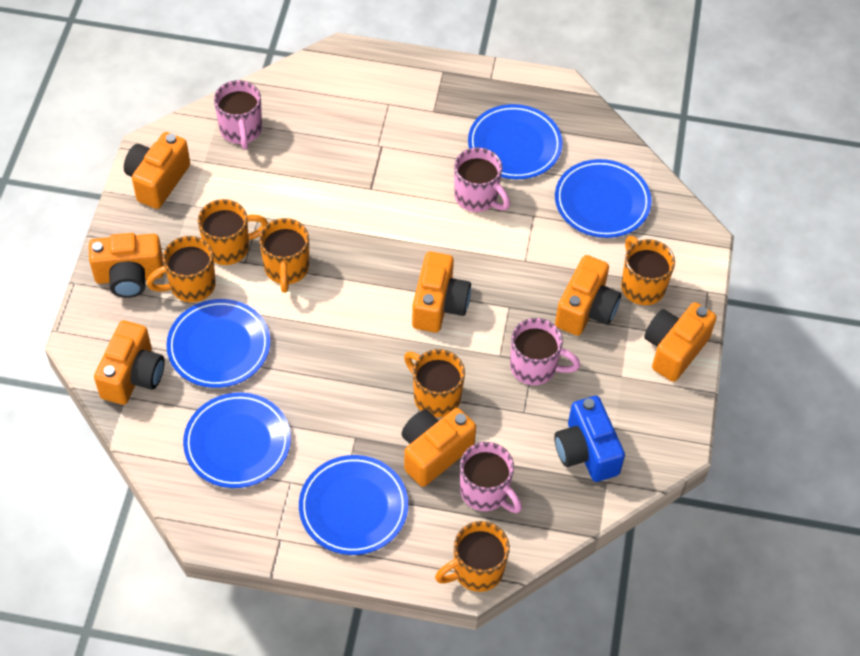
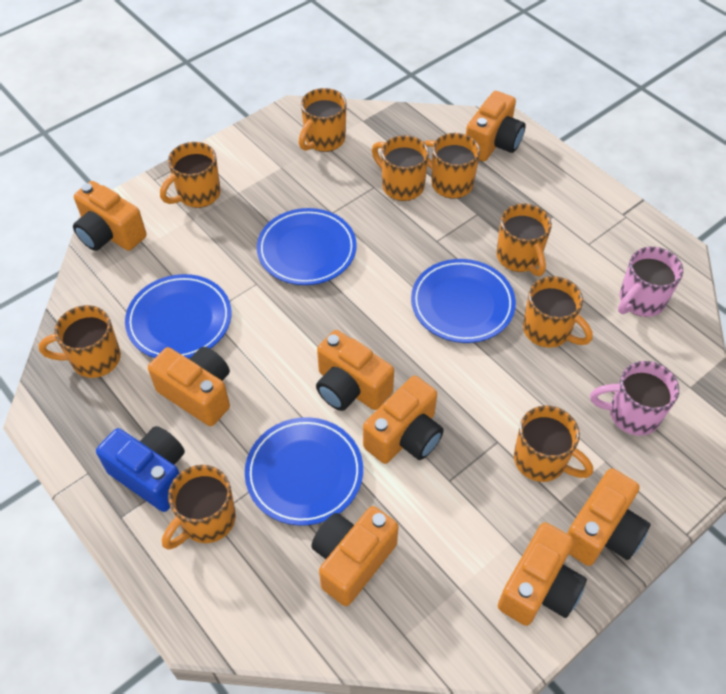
blue plate: 5 -> 4
orange camera: 7 -> 8
orange mug: 6 -> 9
pink mug: 4 -> 2

